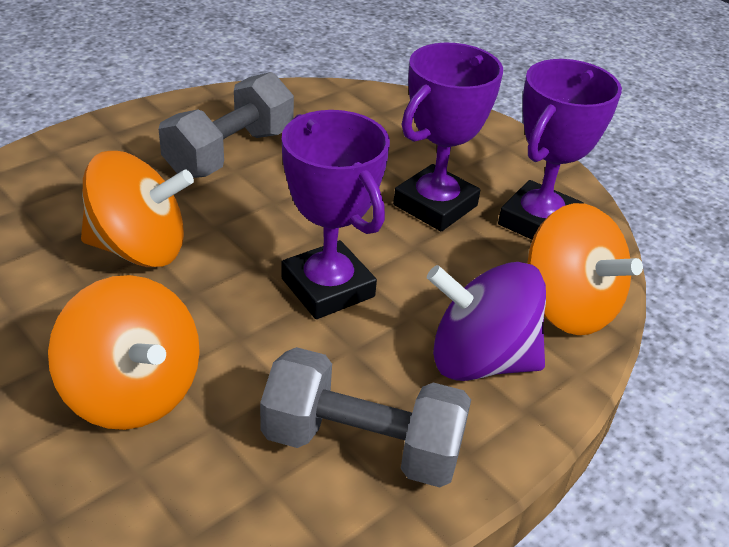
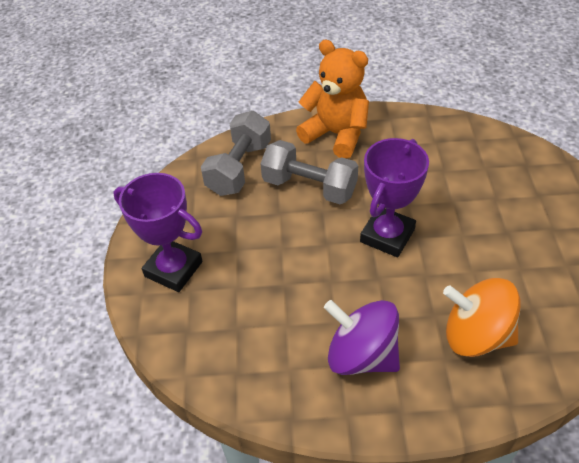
orange spinning top: 3 -> 1
orange teddy bear: 0 -> 1
purple trophy: 3 -> 2

